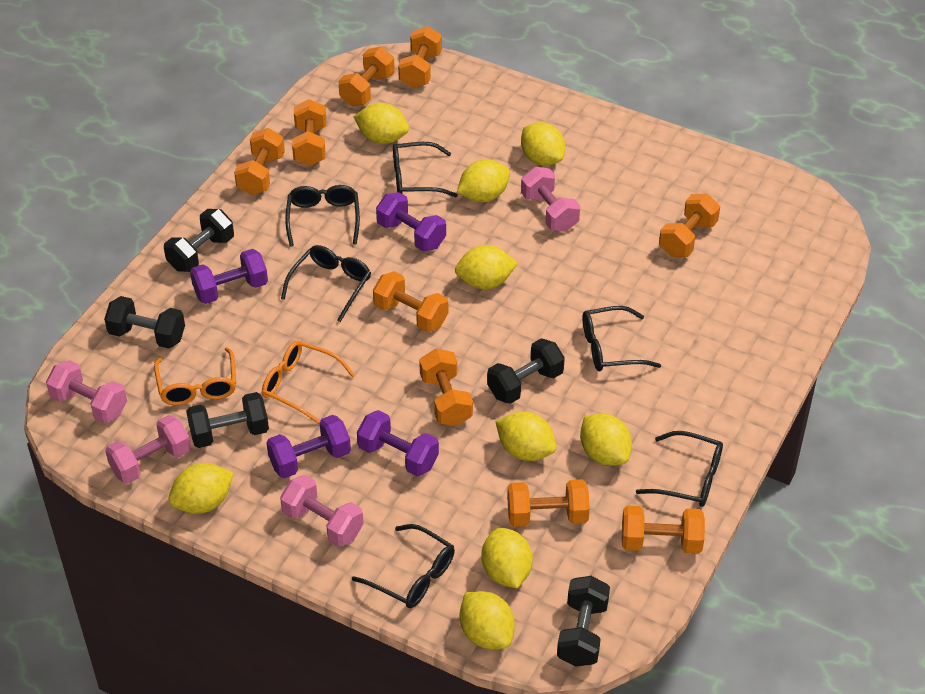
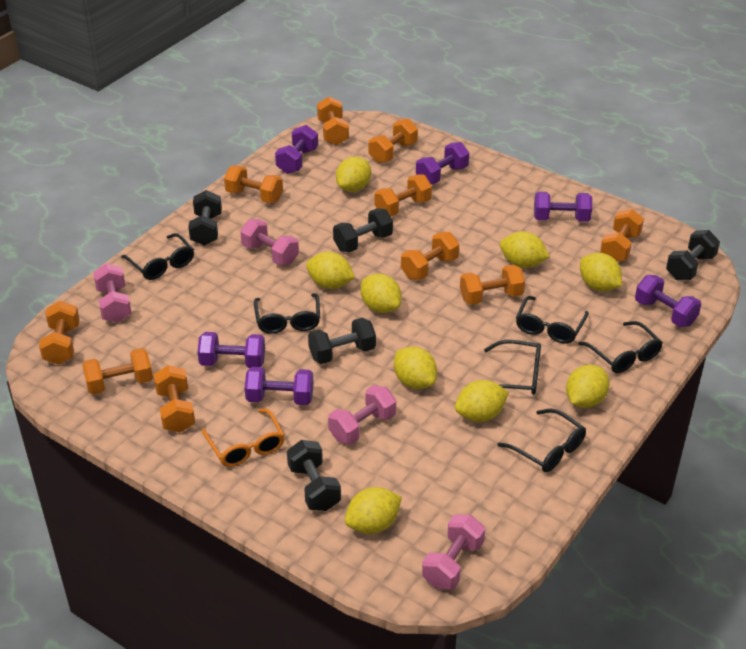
orange dumbbell: 9 -> 10
orange glasses: 2 -> 1
purple dumbbell: 4 -> 6

